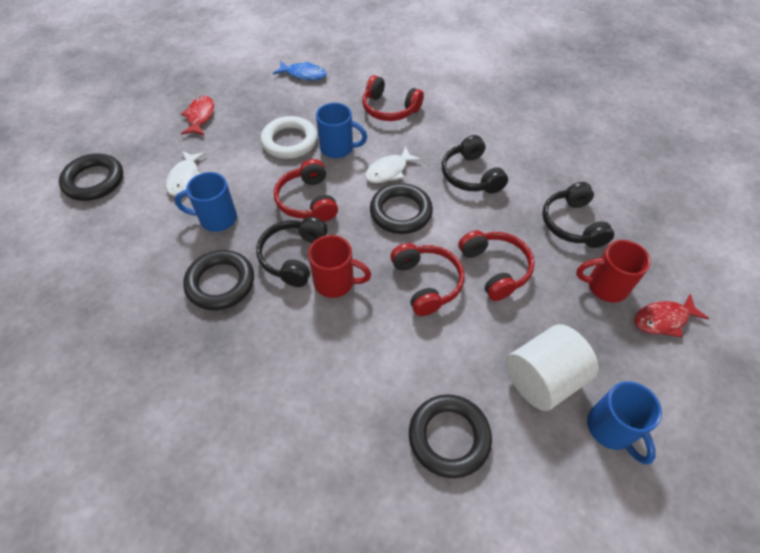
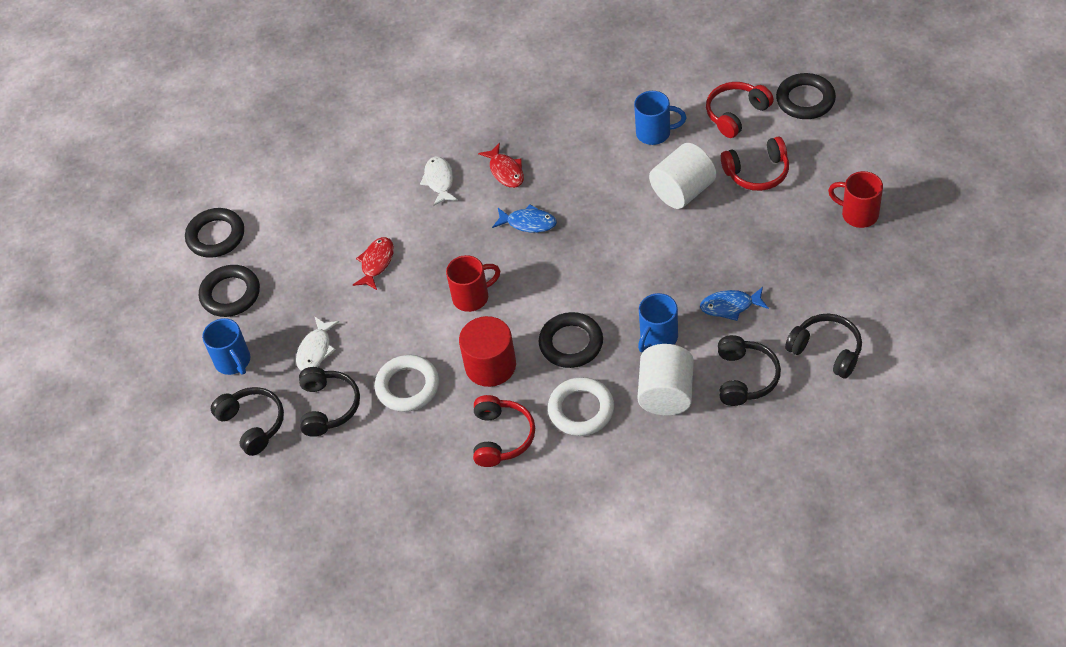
black headphones: 3 -> 4
blue fish: 1 -> 2
red cylinder: 0 -> 1
red headphones: 4 -> 3
white cylinder: 1 -> 2
white ring: 1 -> 2

